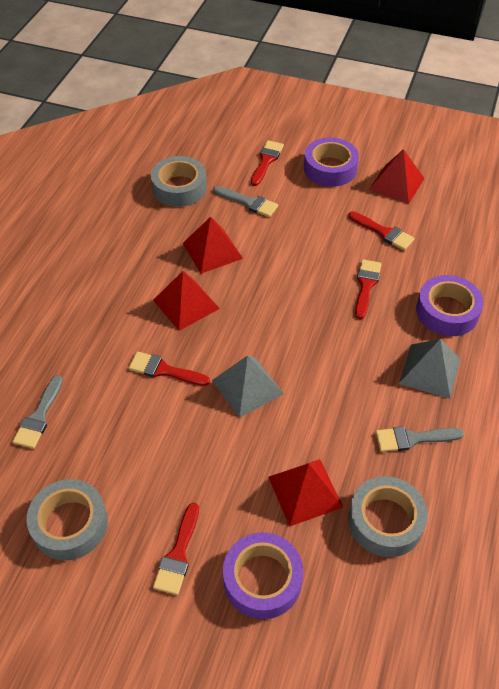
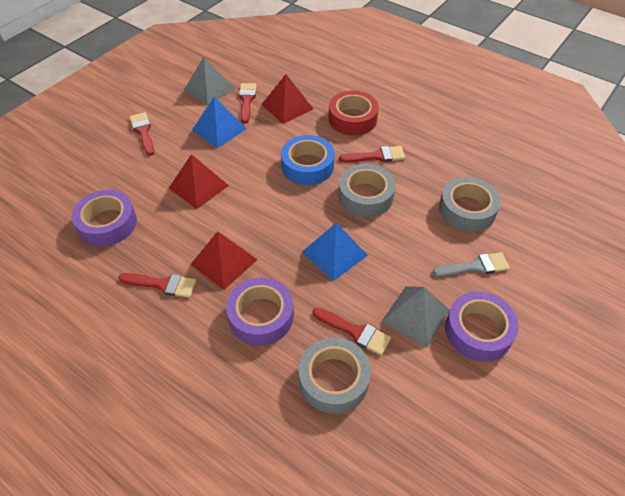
blue pyramid: 0 -> 2
blue tape: 0 -> 1
grey brush: 3 -> 1
red pyramid: 4 -> 3
red tape: 0 -> 1

